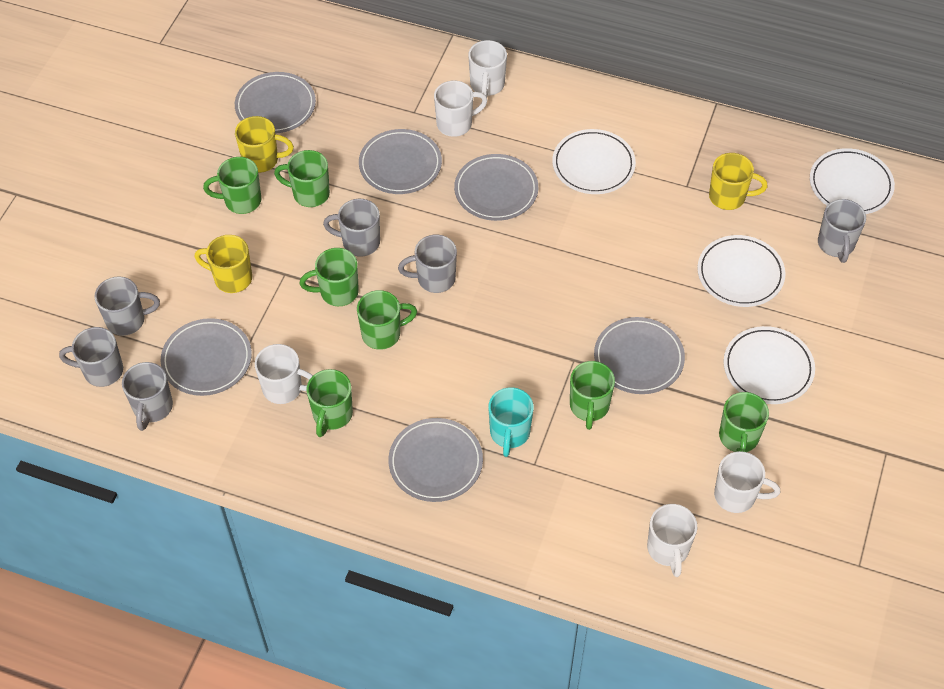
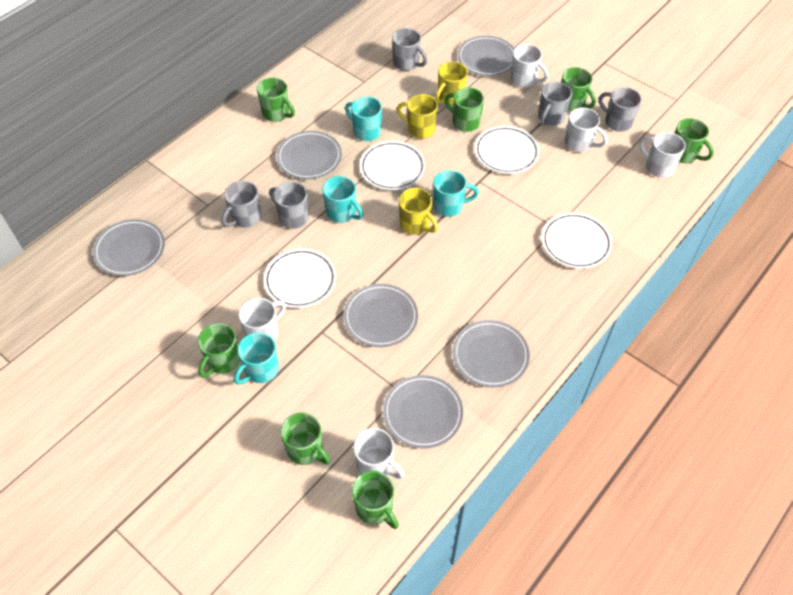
grey mug: 6 -> 5
turquoise mug: 1 -> 4

